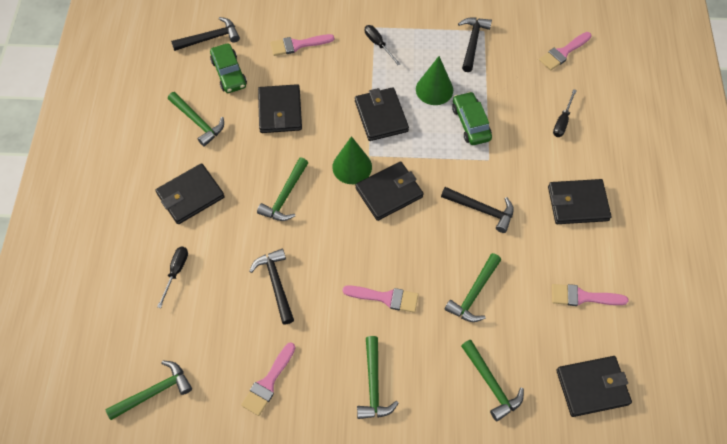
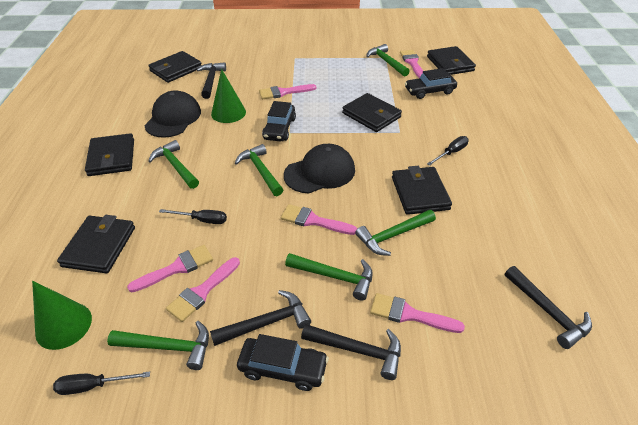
black cap: 0 -> 2
black car: 0 -> 3
green car: 2 -> 0
pink brush: 5 -> 6

